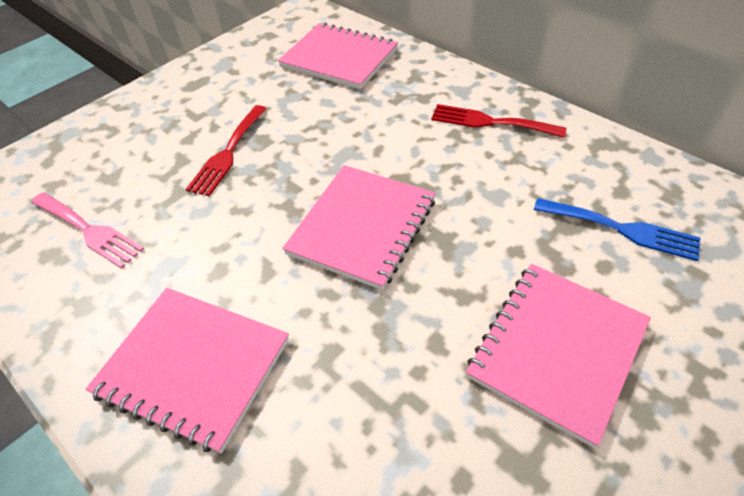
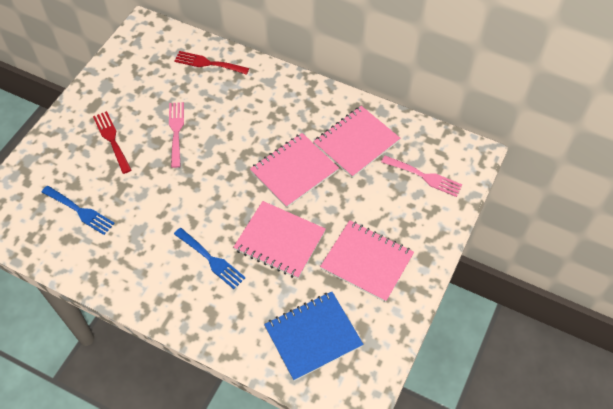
blue fork: 1 -> 2
blue notebook: 0 -> 1
pink fork: 1 -> 2

